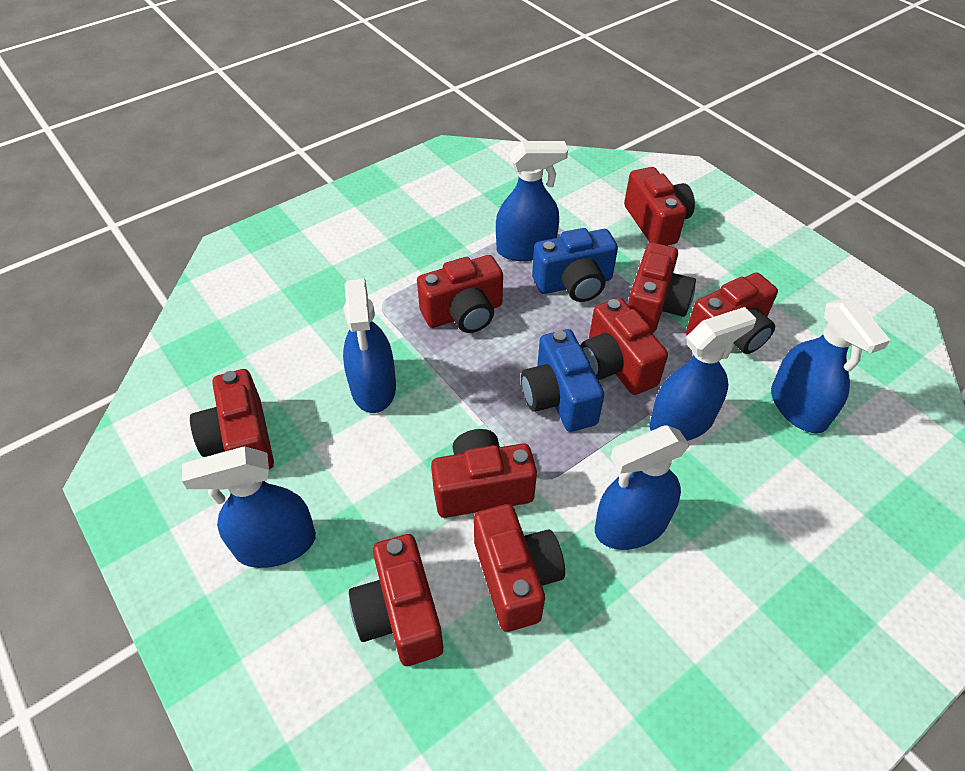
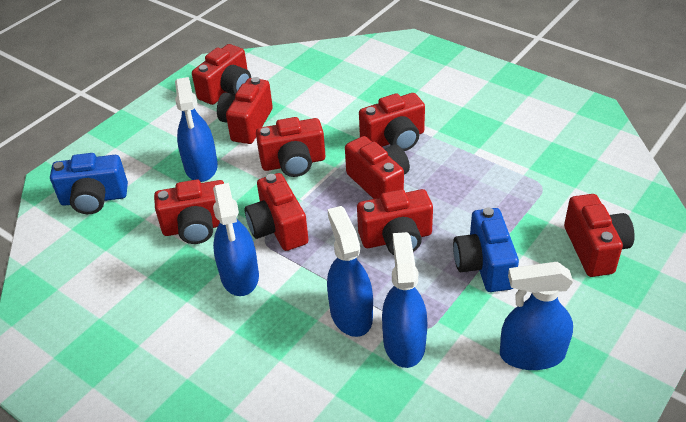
blue spray bottle: 6 -> 5

